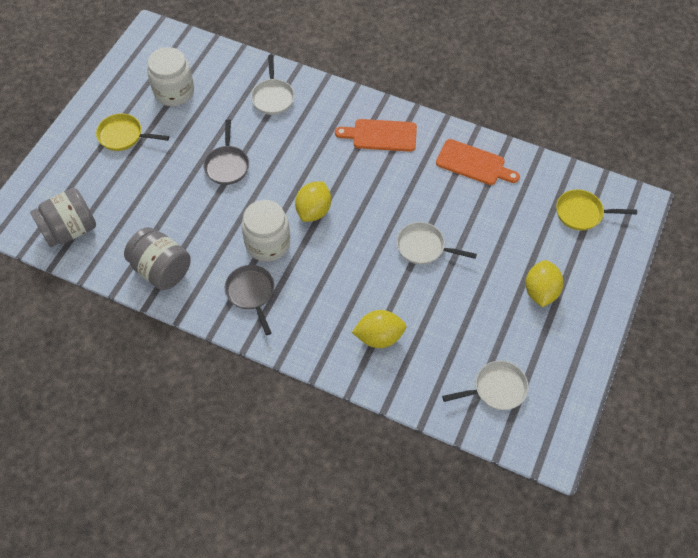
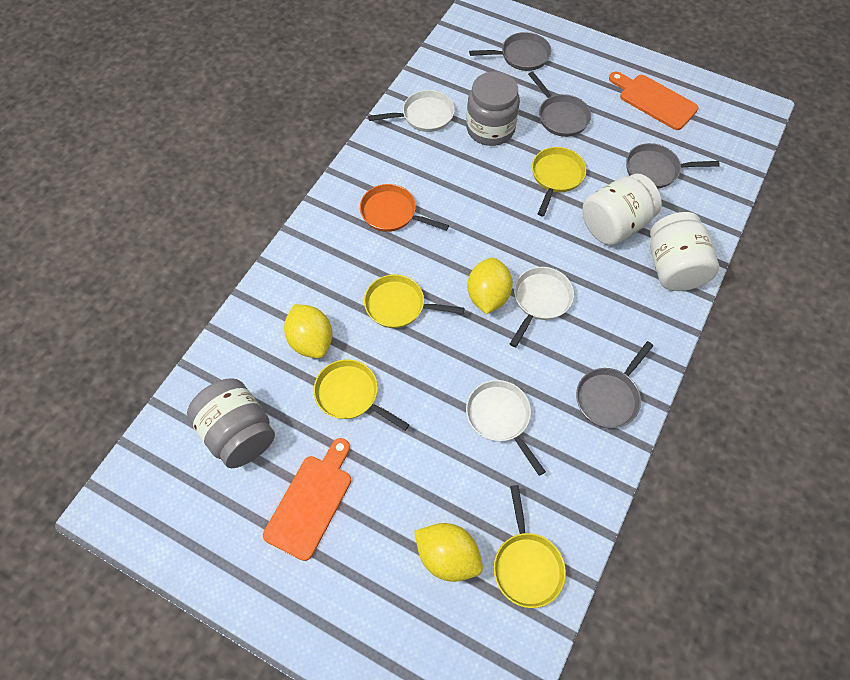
grey pan: 2 -> 4
orange pan: 0 -> 1
yellow pan: 2 -> 4

